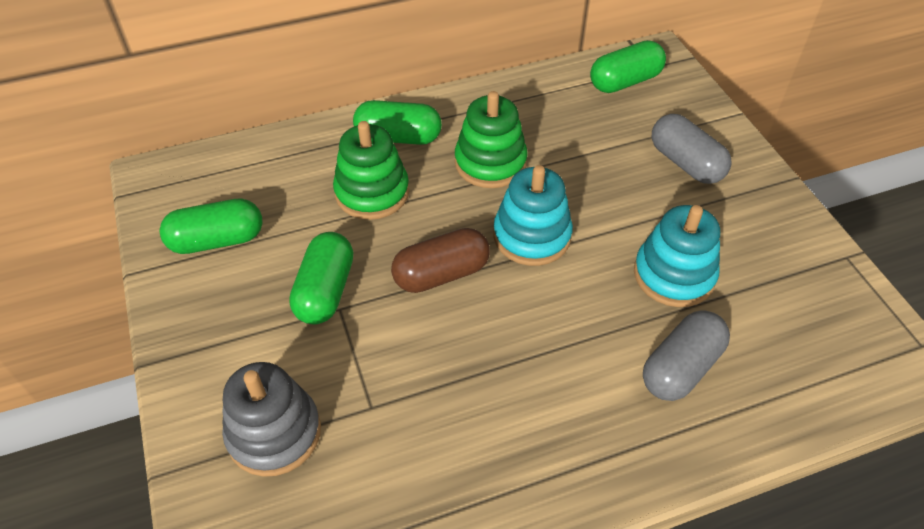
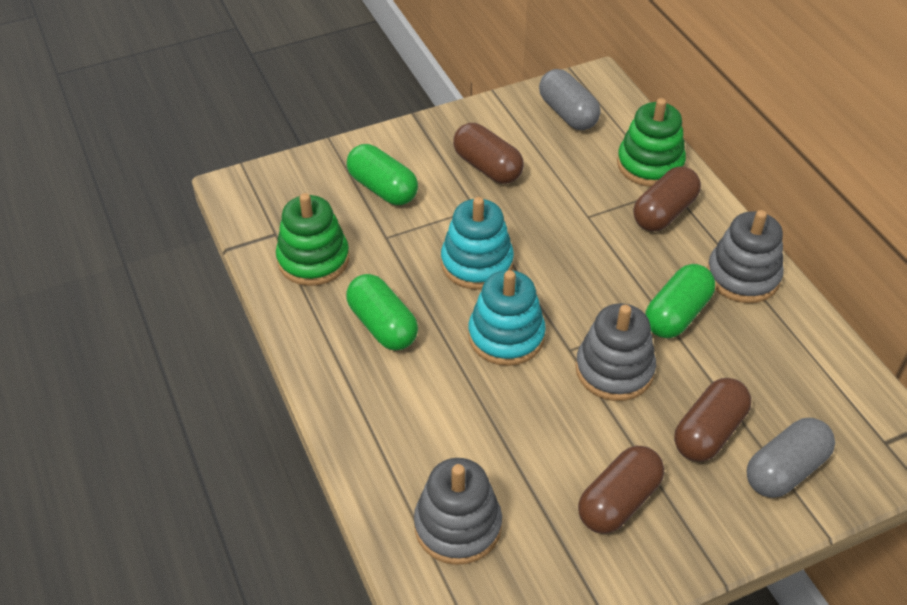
brown capsule: 1 -> 4
green capsule: 4 -> 3
grey stacking toy: 1 -> 3

